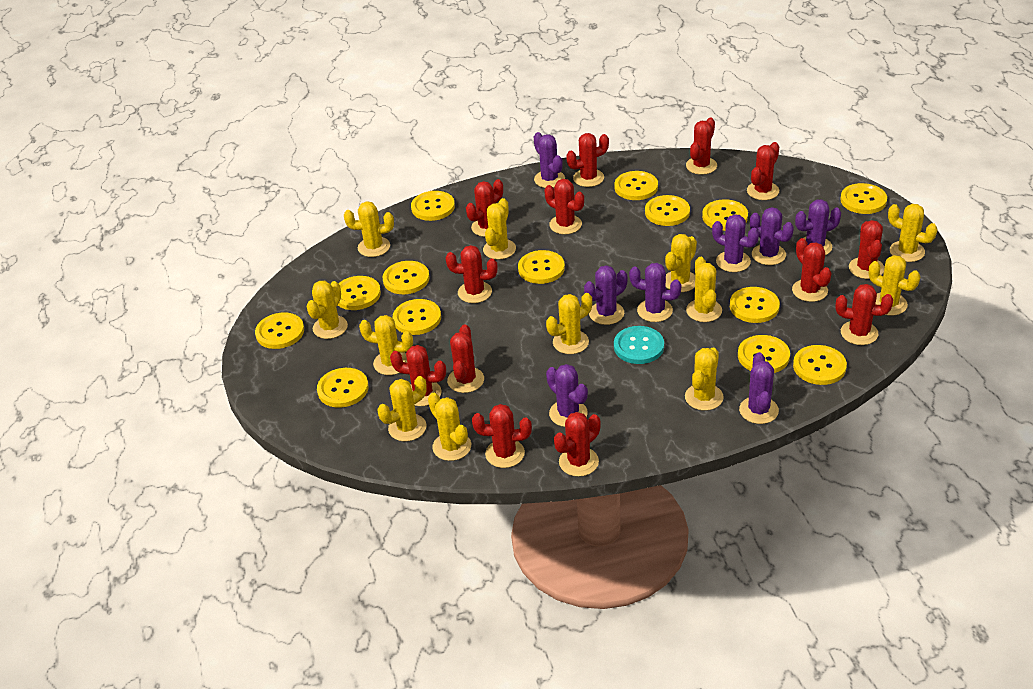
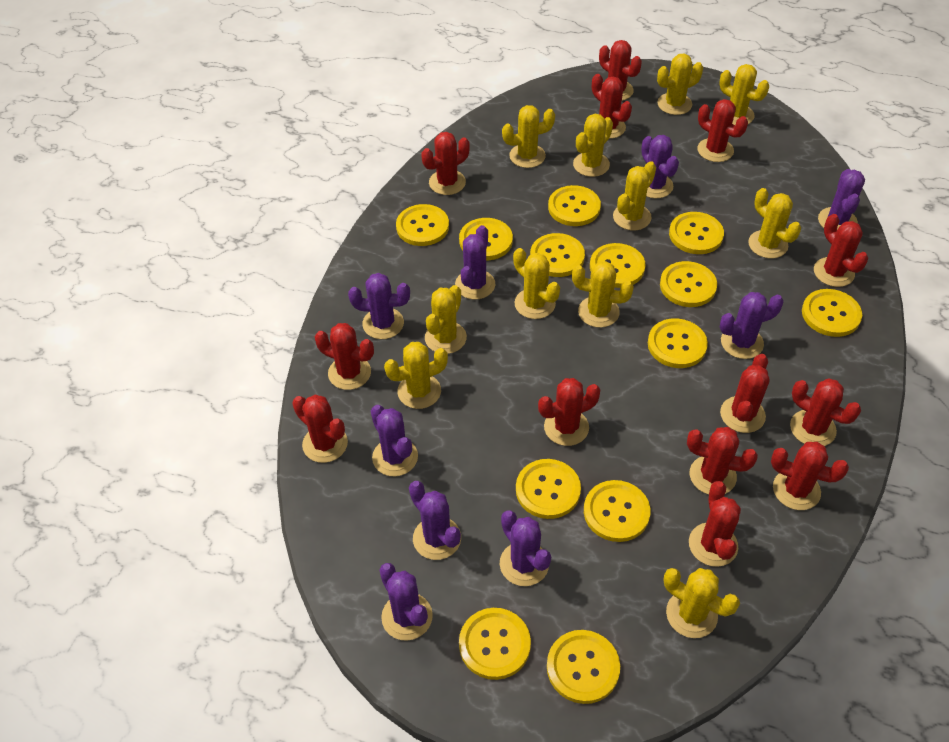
purple cactus: 8 -> 9
turquoise button: 1 -> 0
yellow button: 14 -> 13
yellow cactus: 12 -> 11

